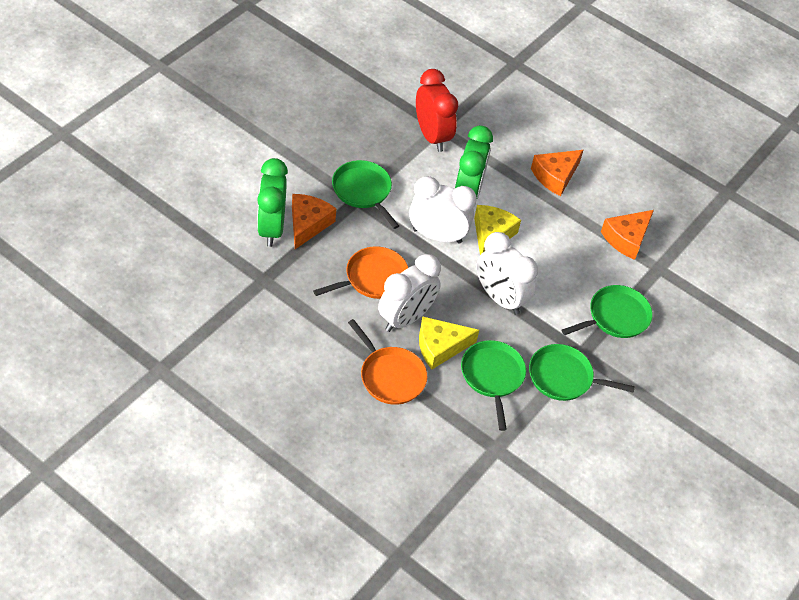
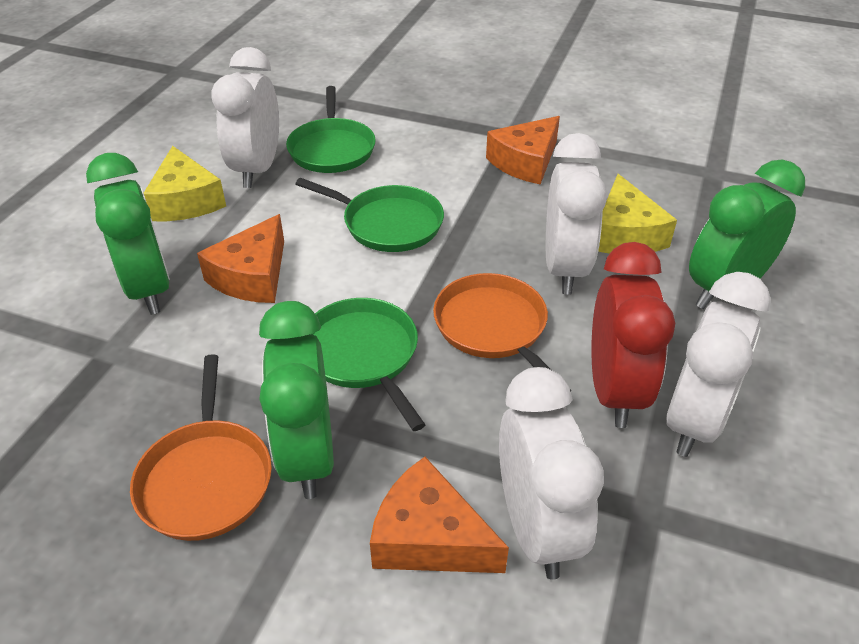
green clock: 2 -> 3
green pan: 4 -> 3
white clock: 3 -> 4

